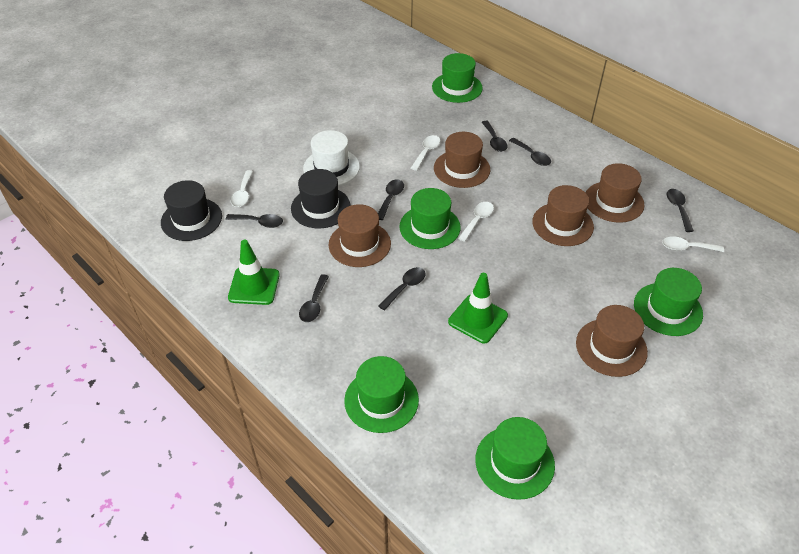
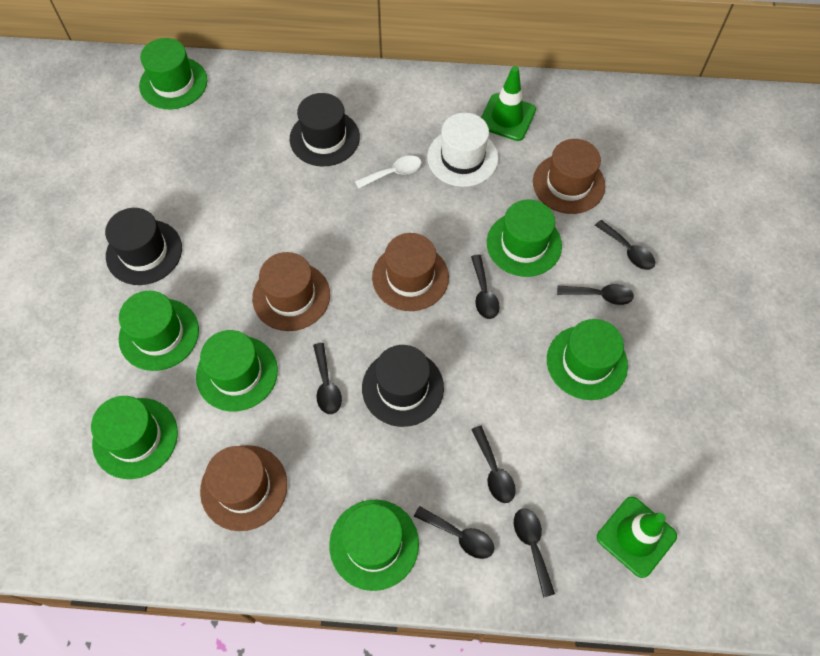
black hat: 2 -> 3
brown hat: 5 -> 4
green hat: 5 -> 7
white spoon: 4 -> 1

